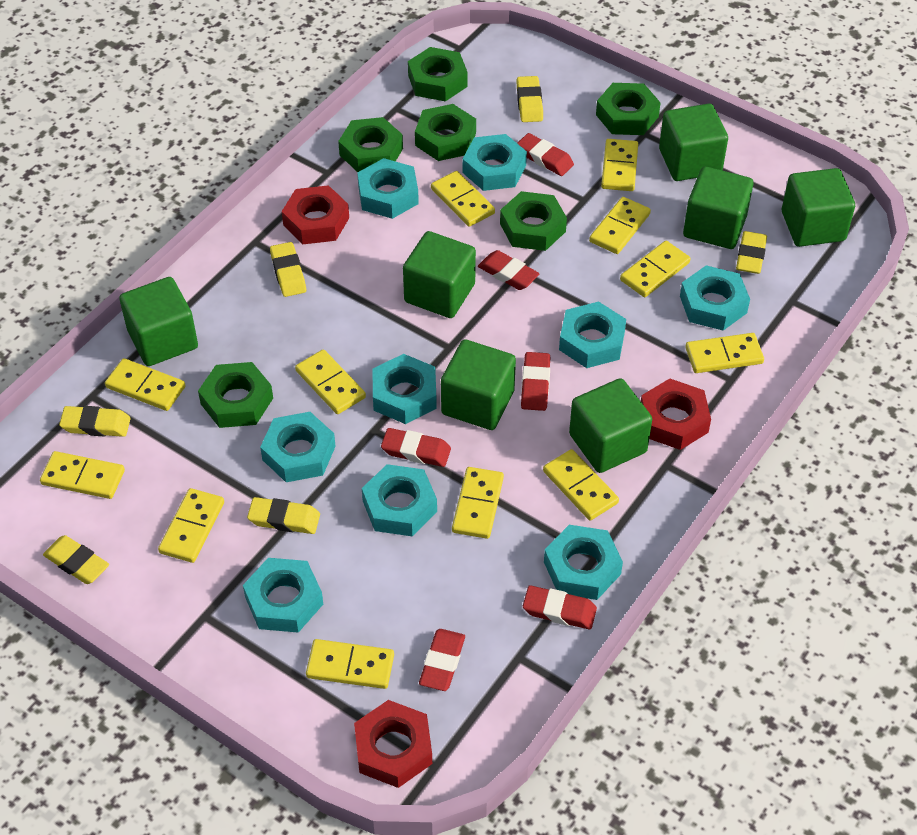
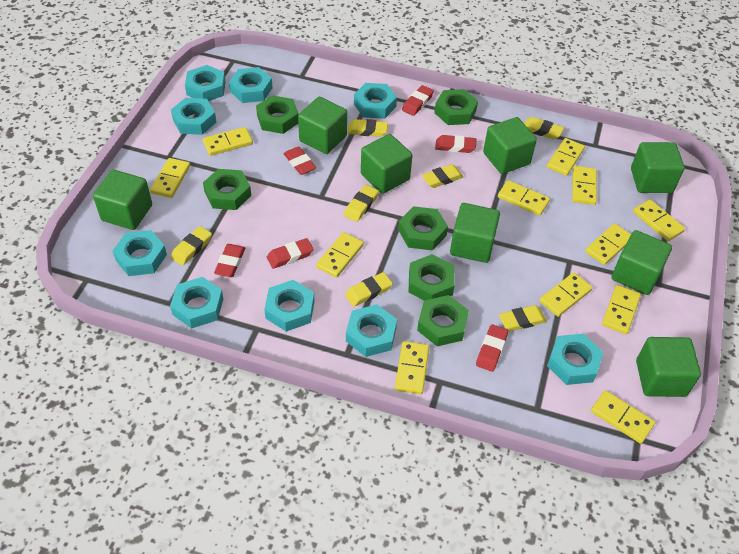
green cube: 7 -> 8
red nut: 3 -> 0
yellow eraser: 6 -> 7

